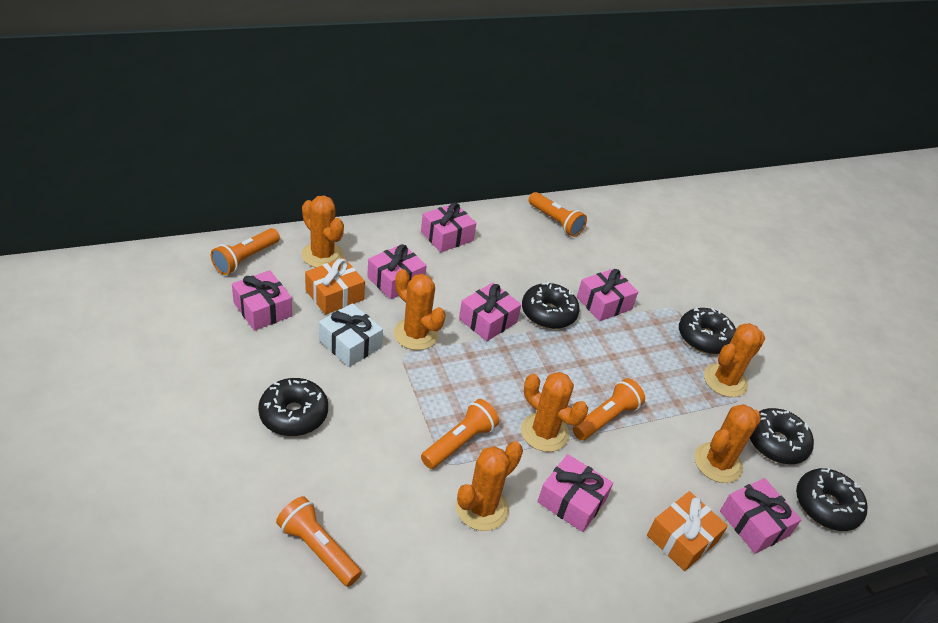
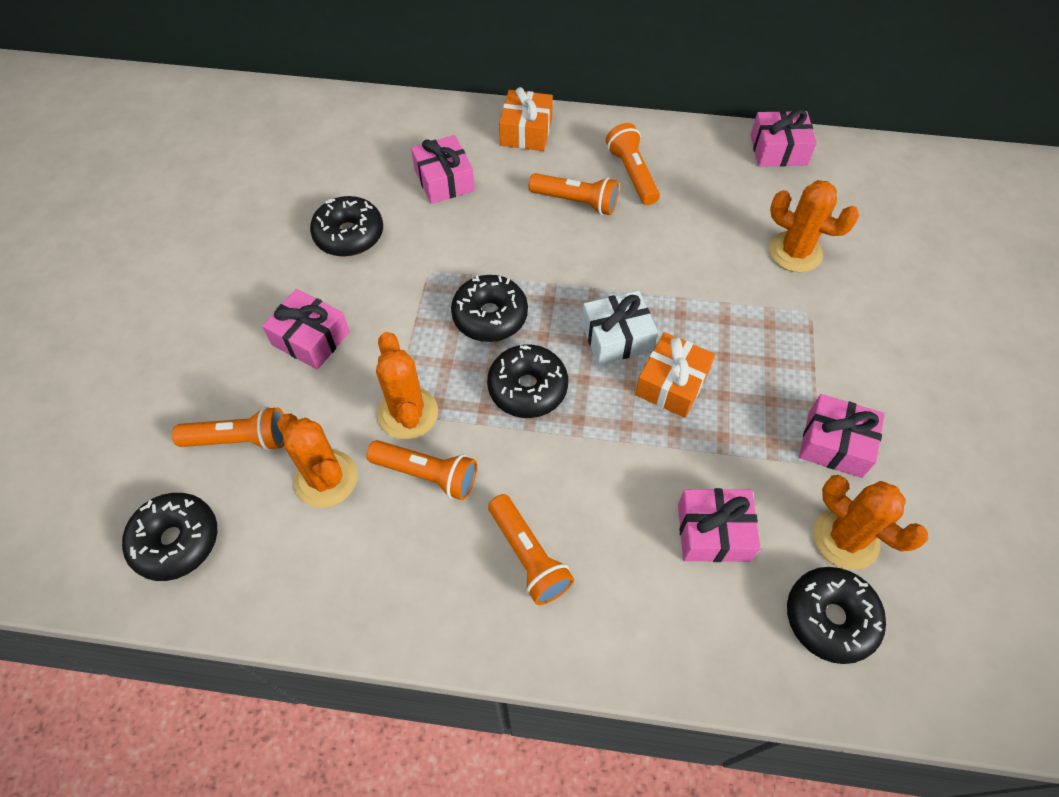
orange cactus: 6 -> 4
pink gift: 7 -> 5

